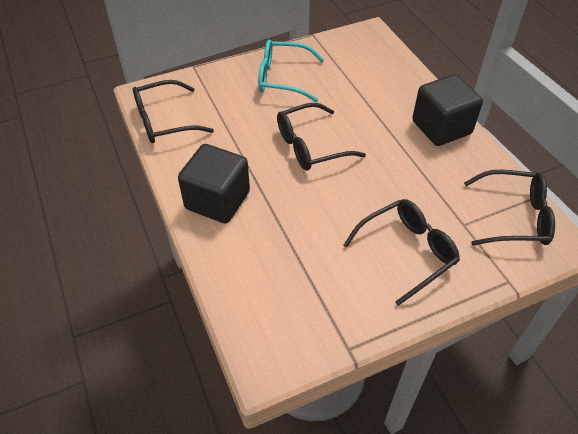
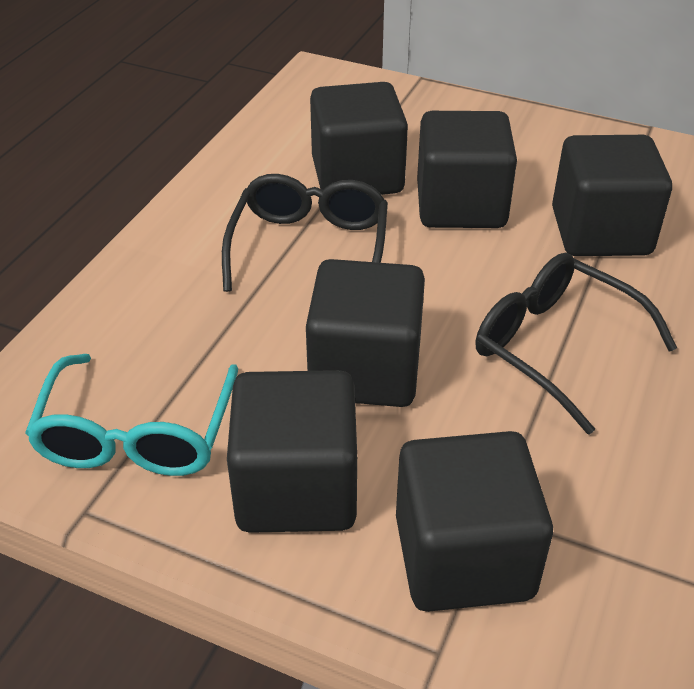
black cube: 2 -> 6
black glasses: 4 -> 2

